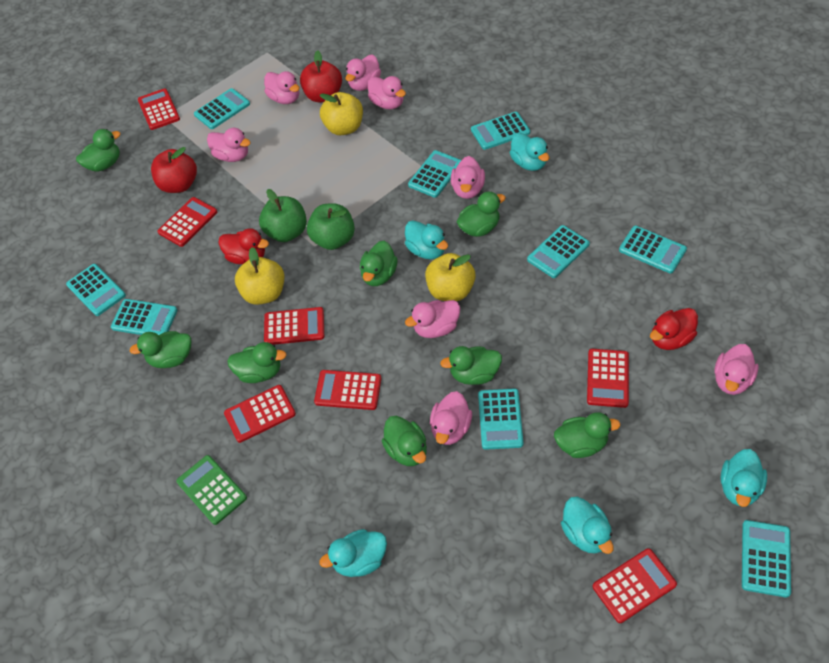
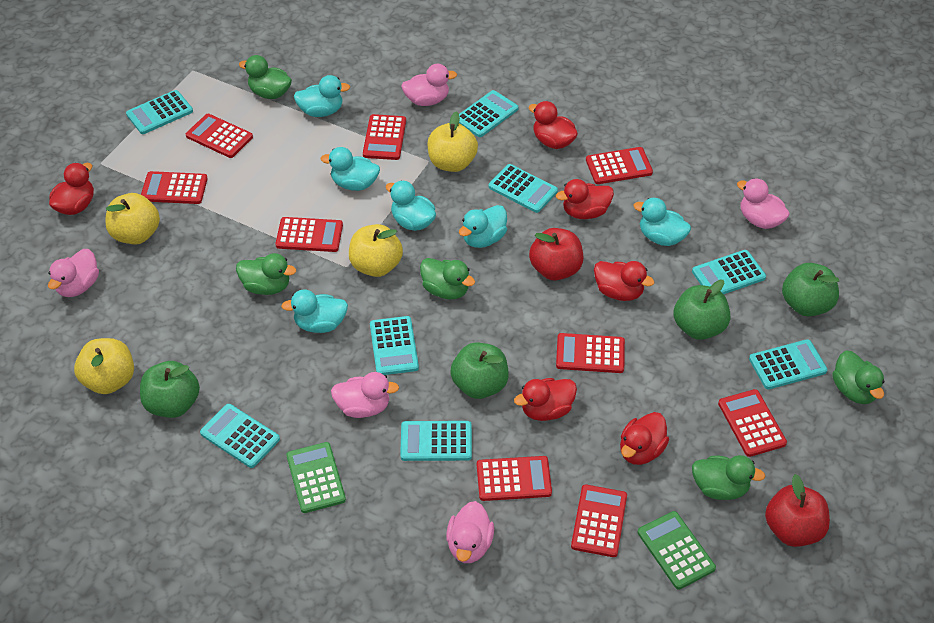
green apple: 2 -> 4
green calculator: 1 -> 2
green duck: 8 -> 5
pink duck: 8 -> 5
red calculator: 7 -> 9
red duck: 2 -> 6
turquoise calculator: 9 -> 8
turquoise duck: 5 -> 6
yellow apple: 3 -> 4

